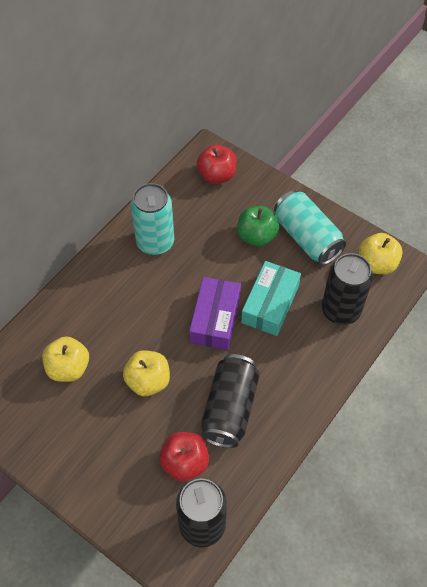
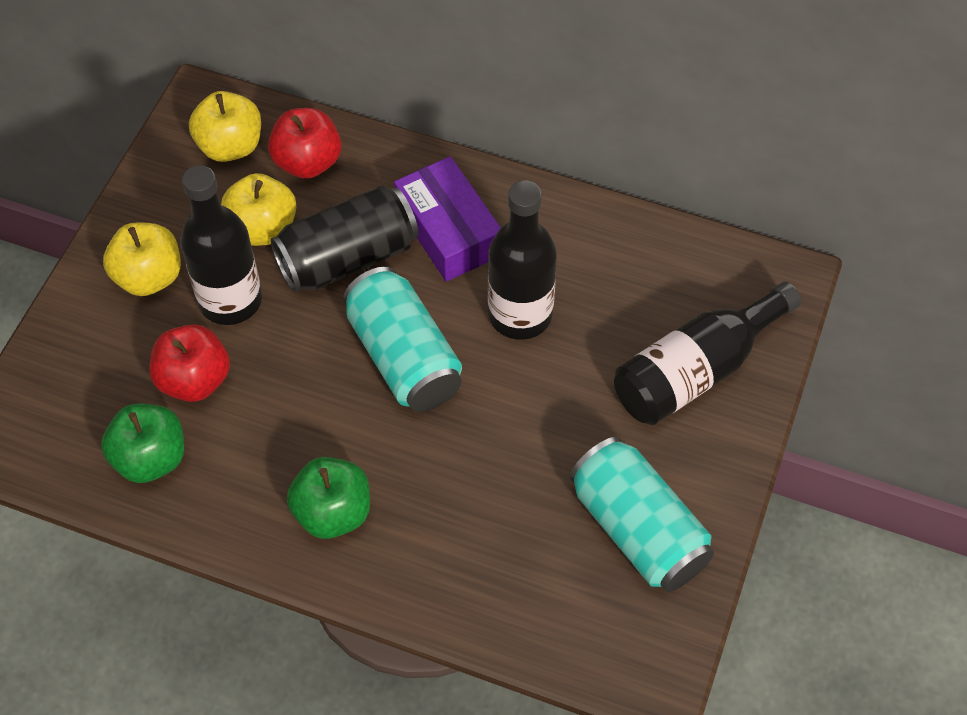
black bottle: 0 -> 3
black can: 3 -> 1
green apple: 1 -> 2
turquoise box: 1 -> 0

